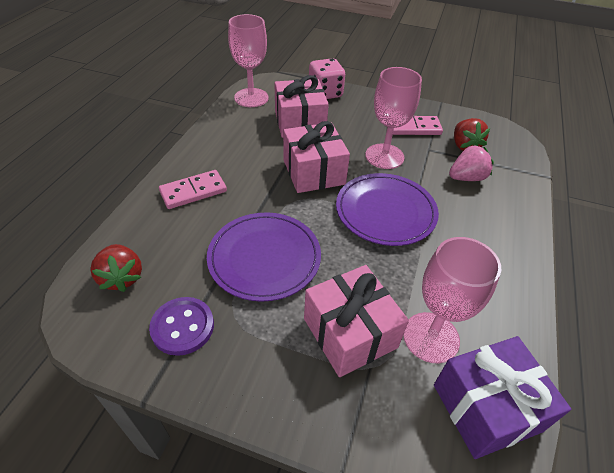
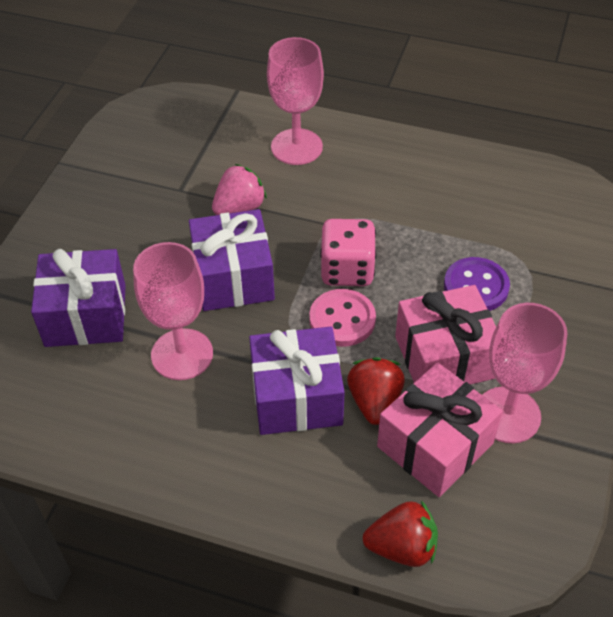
pink button: 0 -> 1
pink domino: 2 -> 0
pink gift: 3 -> 2
purple gift: 1 -> 3
purple plate: 2 -> 0

